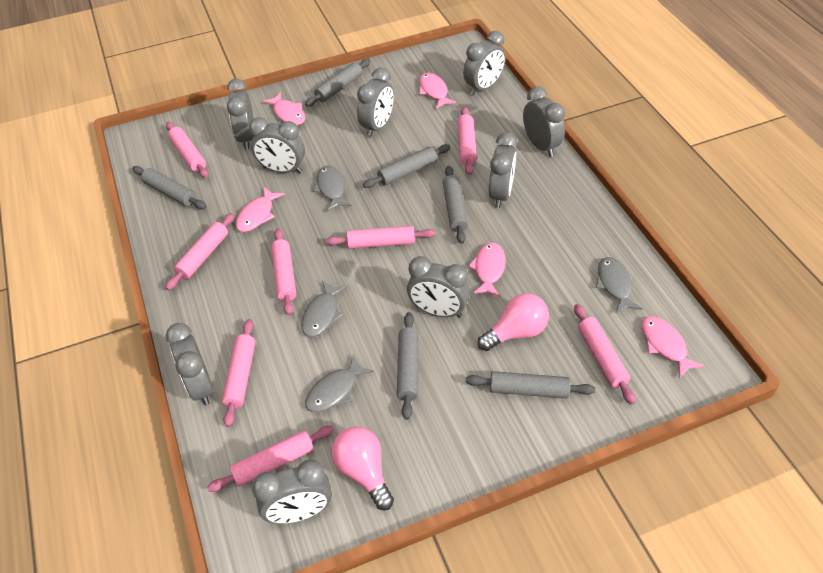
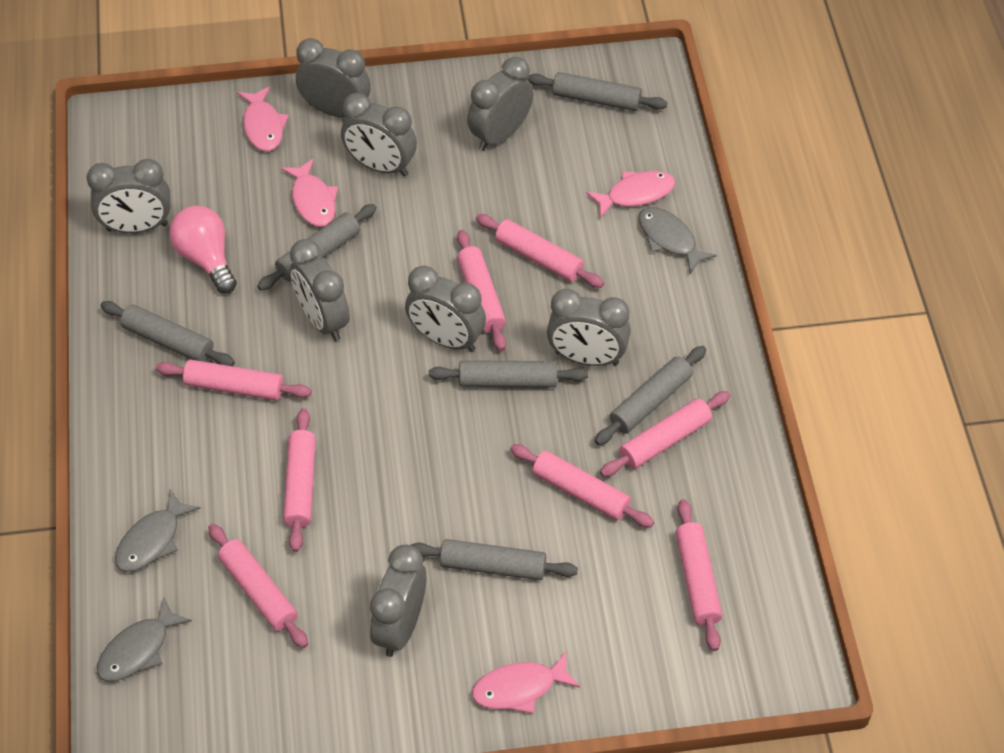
grey clock: 9 -> 8
grey fish: 4 -> 3
pink fish: 5 -> 4
pink light bulb: 2 -> 1

